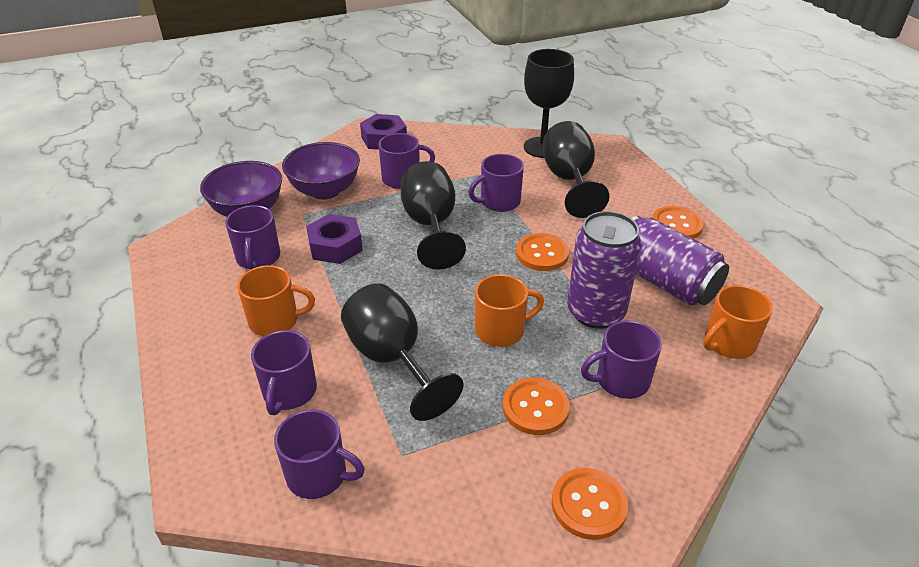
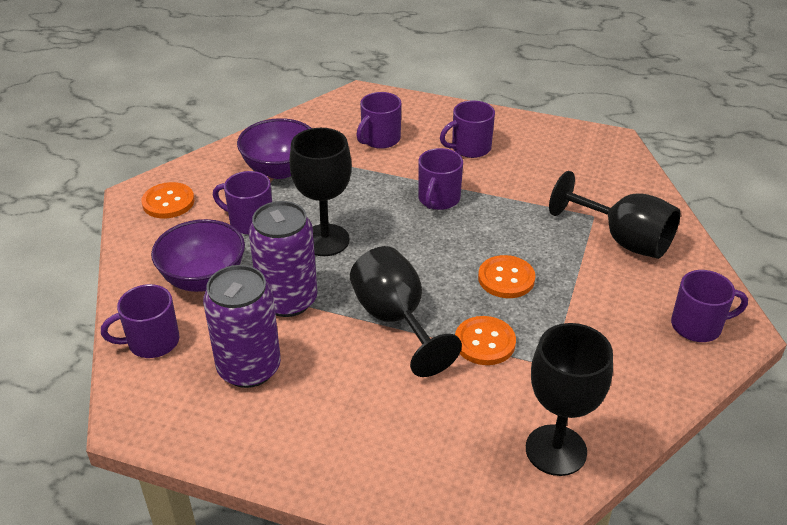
orange button: 4 -> 3
orange mug: 3 -> 0
purple nut: 2 -> 0

